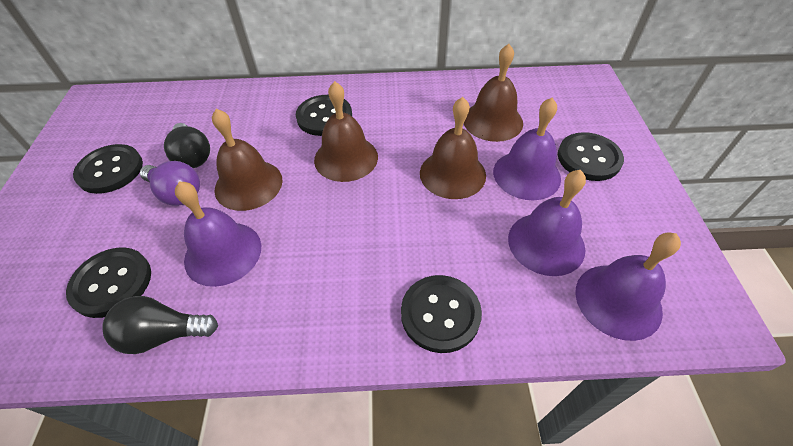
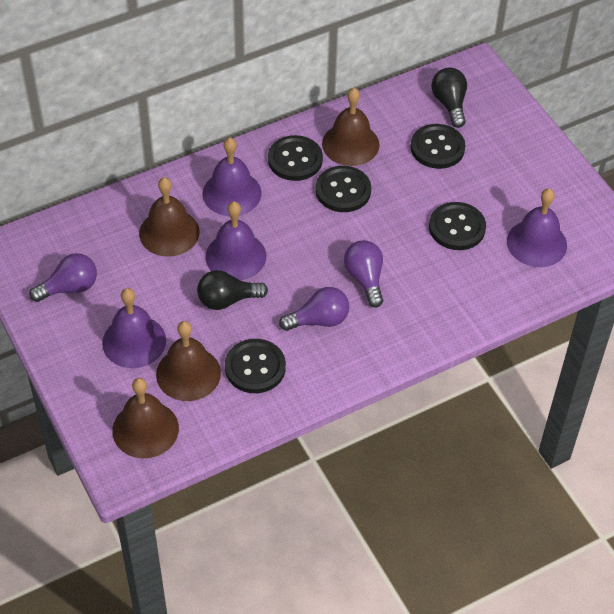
purple light bulb: 1 -> 3

